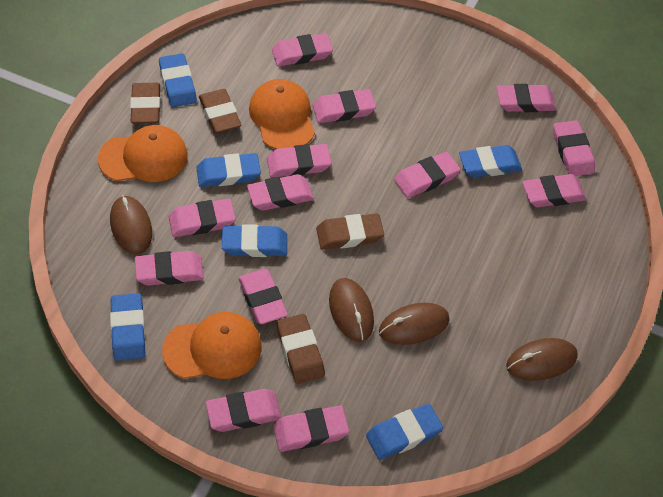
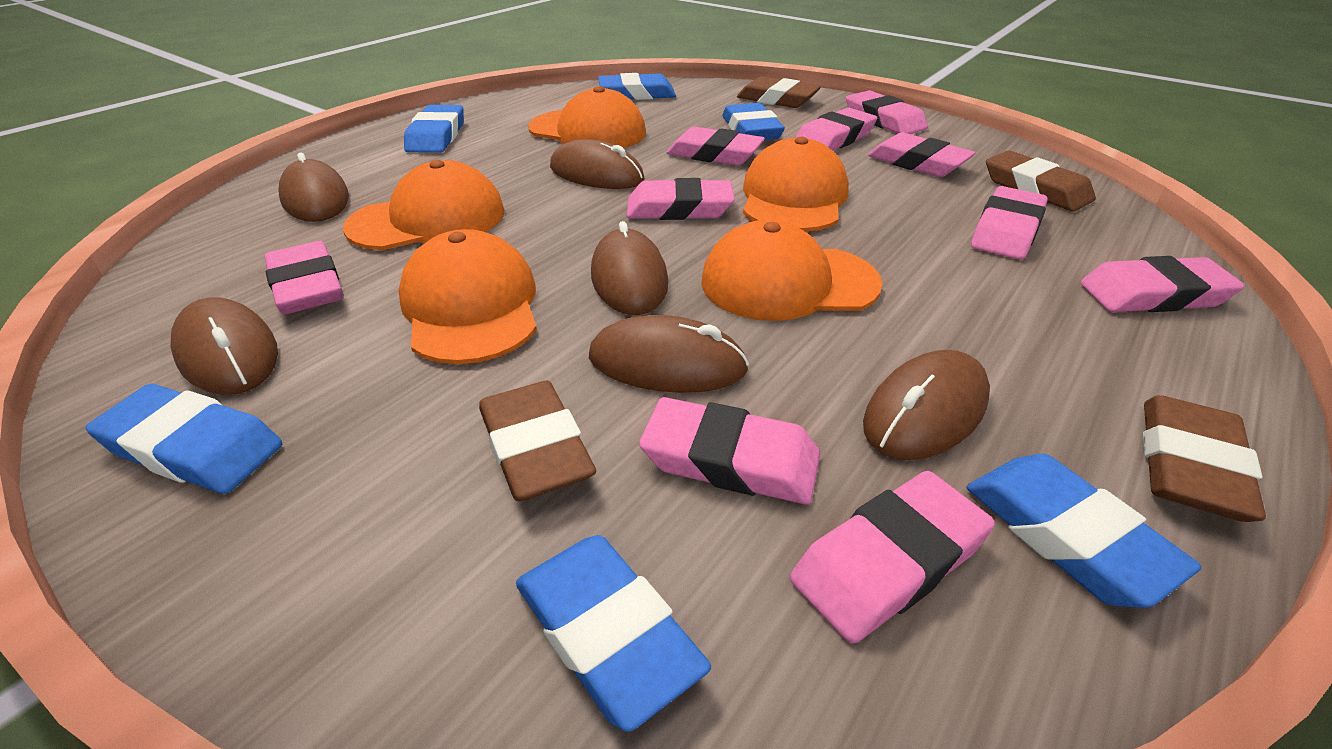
brown mouse: 4 -> 6
orange cap: 3 -> 5
pink eraser: 13 -> 10

